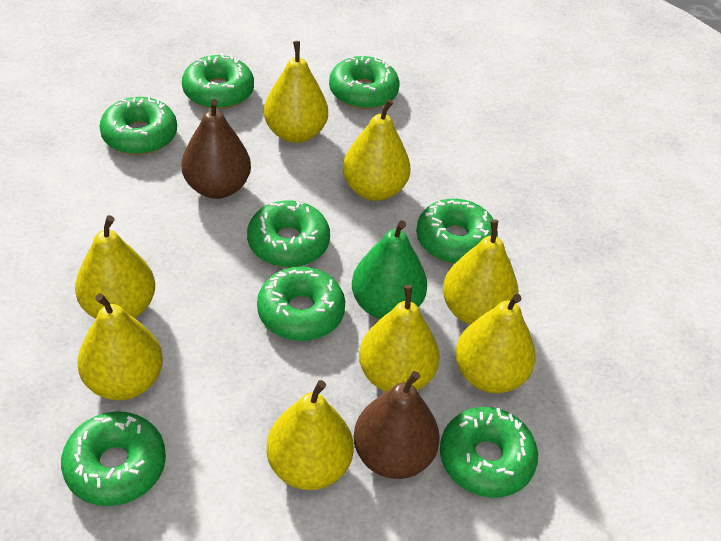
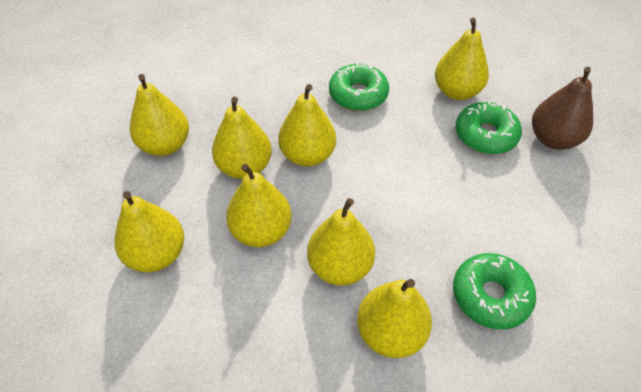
brown pear: 2 -> 1
green donut: 8 -> 3
green pear: 1 -> 0

